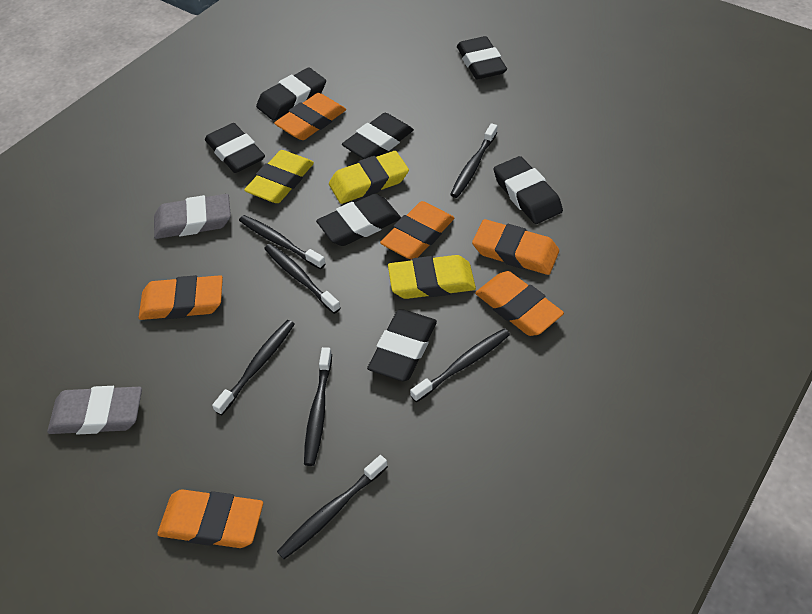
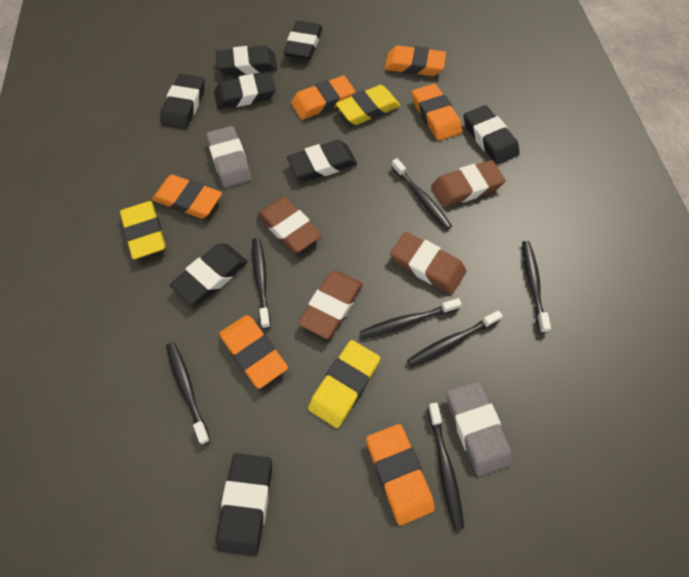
black eraser: 7 -> 8
brown eraser: 0 -> 4

